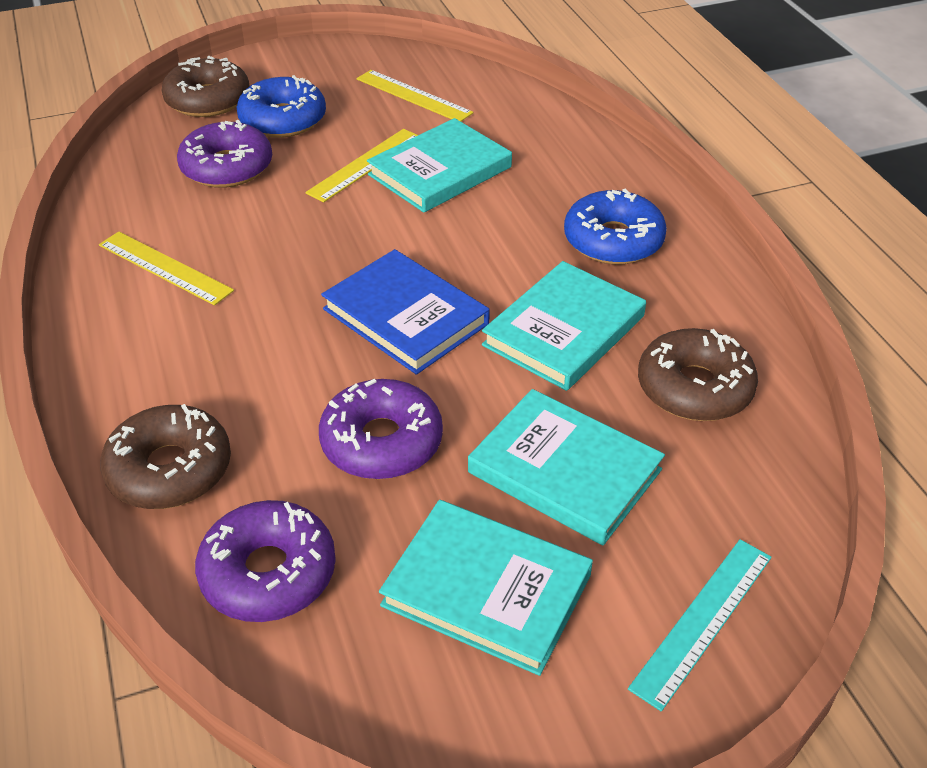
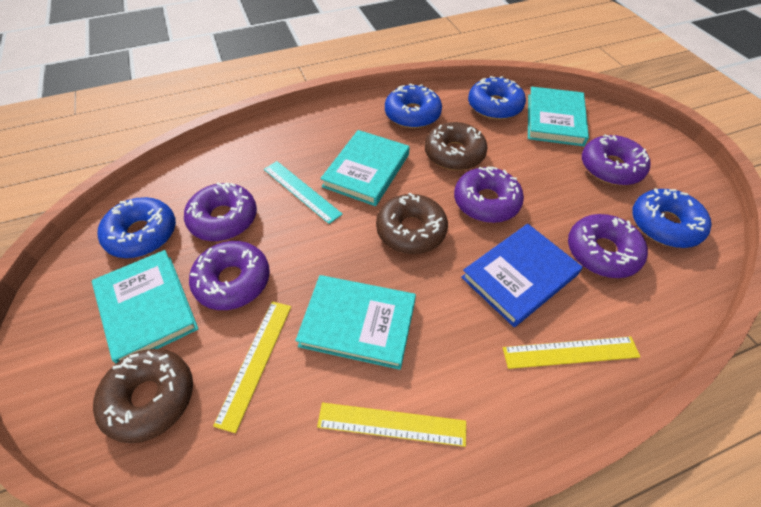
blue donut: 2 -> 4
purple donut: 3 -> 5

